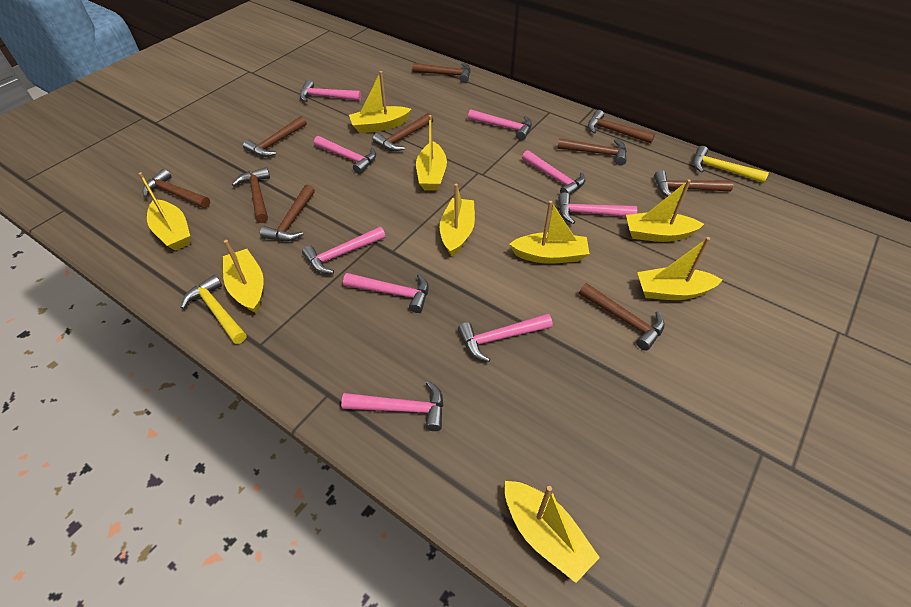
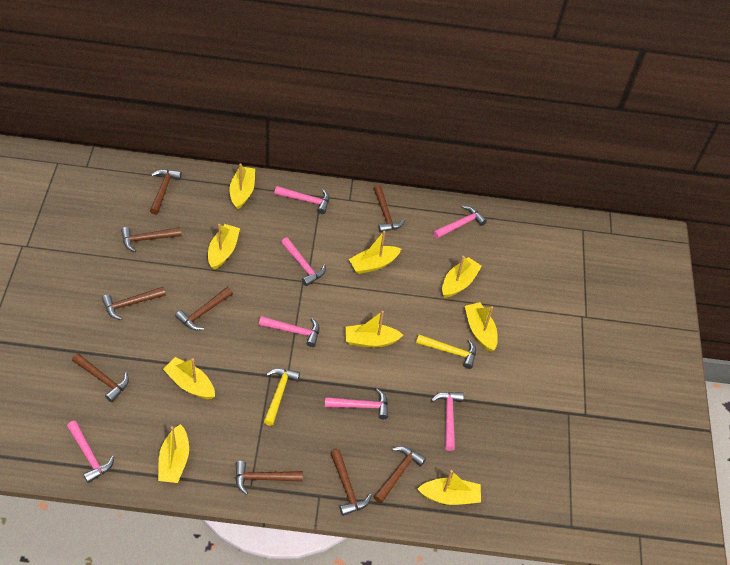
brown hammer: 10 -> 9
pink hammer: 9 -> 7

